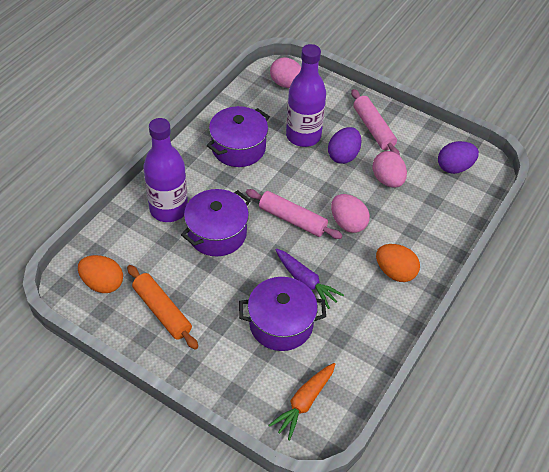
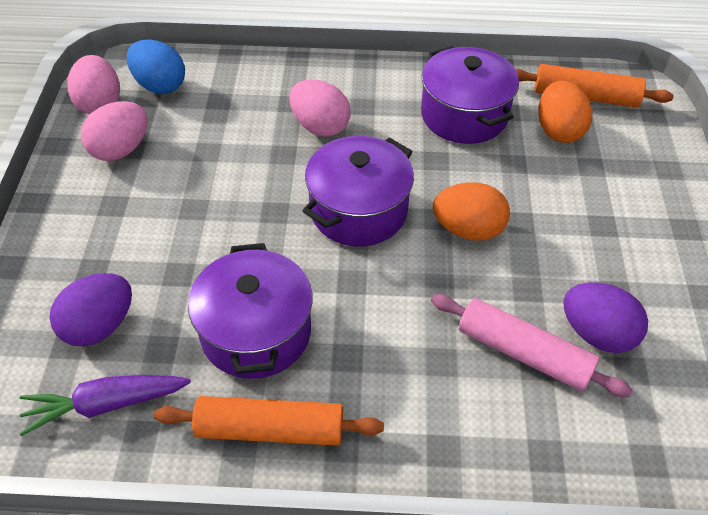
blue egg: 0 -> 1
orange carrot: 1 -> 0
orange rolling pin: 1 -> 2
pink rolling pin: 2 -> 1
purple bottle: 2 -> 0

